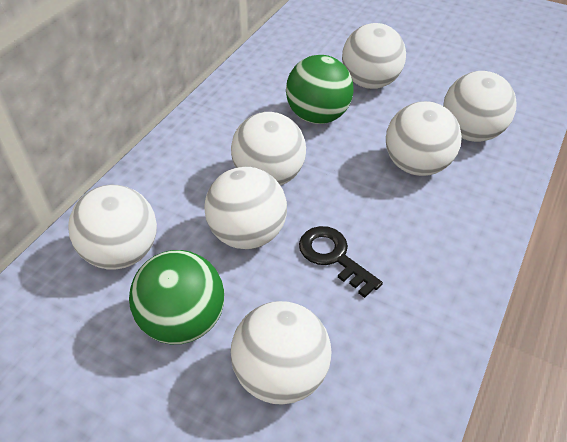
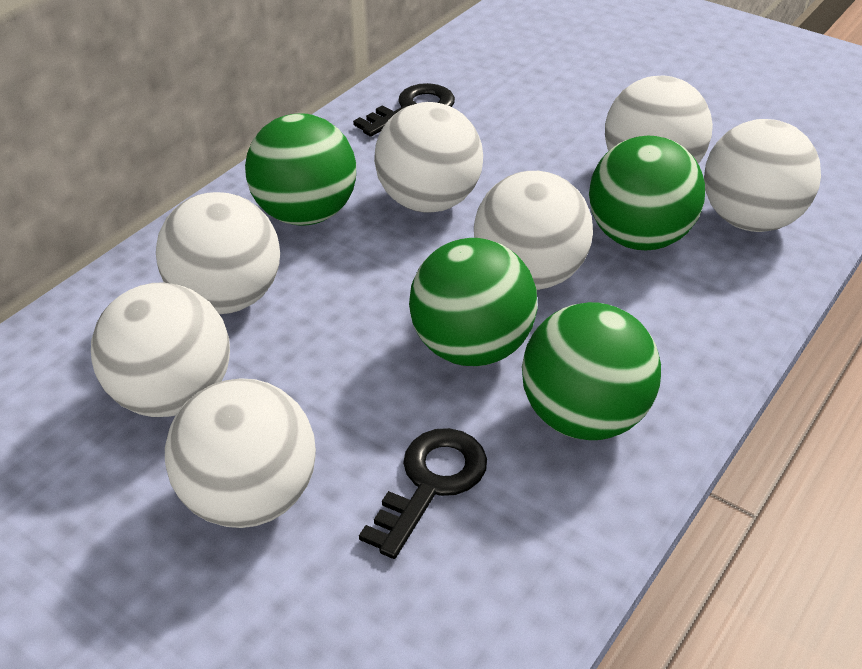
black key: 1 -> 2
green ball: 2 -> 4

